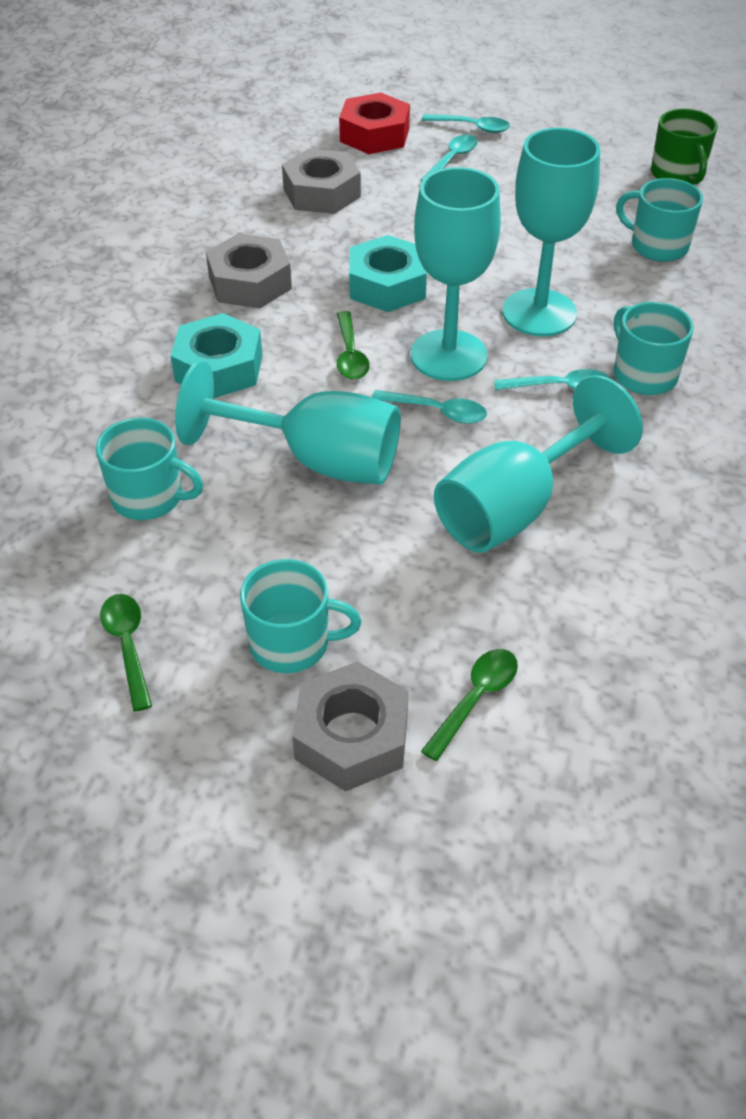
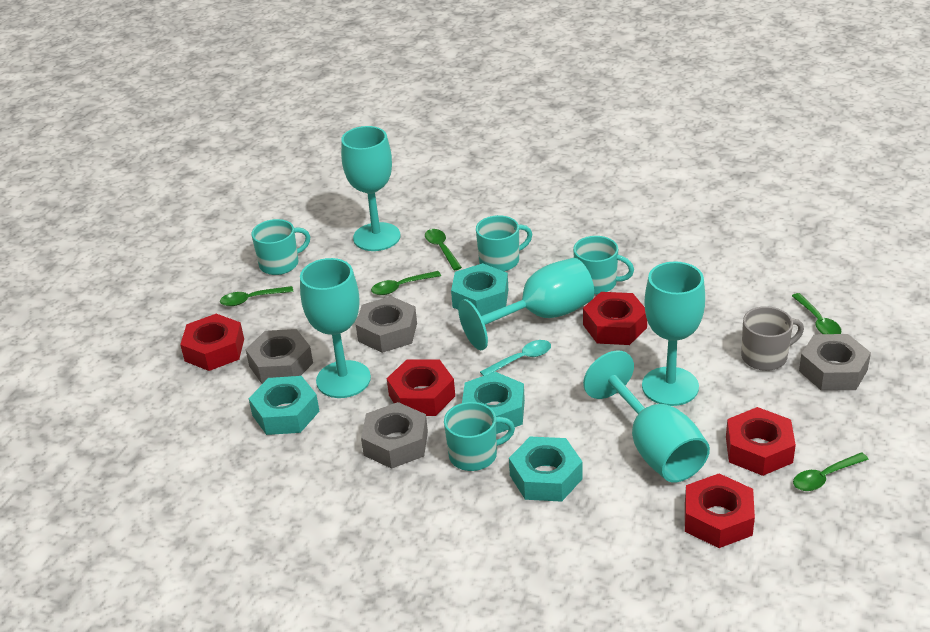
green mug: 1 -> 0
green spoon: 3 -> 5
grey mug: 0 -> 1
grey nut: 3 -> 4
red nut: 1 -> 5
turquoise goblet: 4 -> 5
turquoise nut: 2 -> 4
turquoise spoon: 4 -> 1

